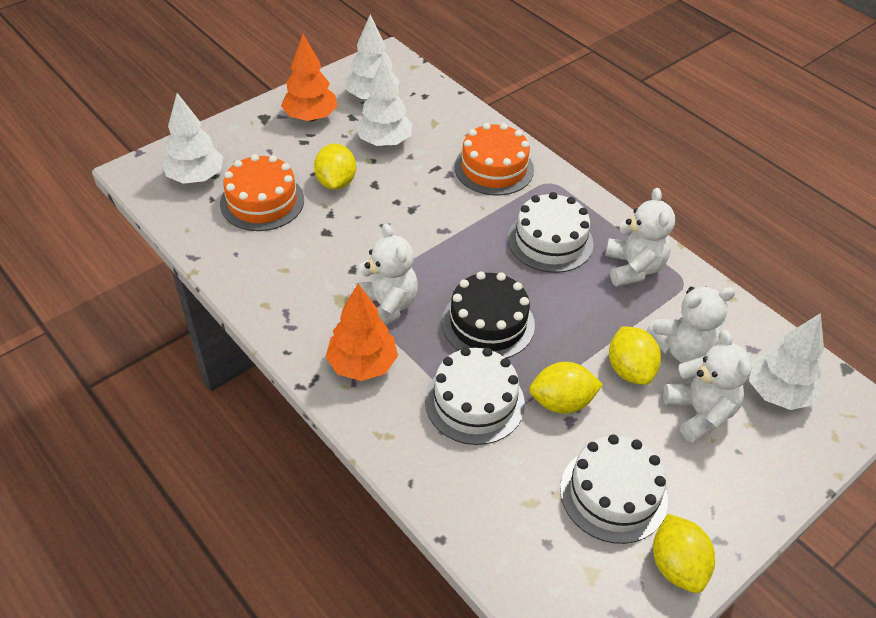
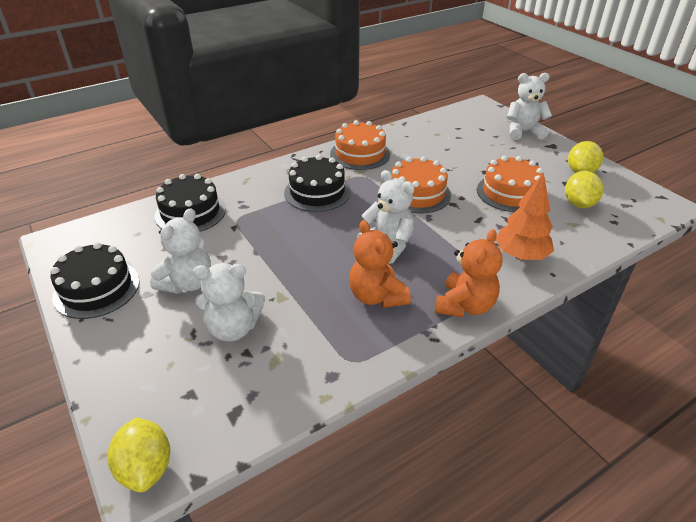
black cake: 1 -> 3
orange cake: 2 -> 3
orange teddy bear: 0 -> 2
orange tree: 2 -> 1
white cake: 3 -> 0
white tree: 4 -> 0
yellow lemon: 4 -> 3

